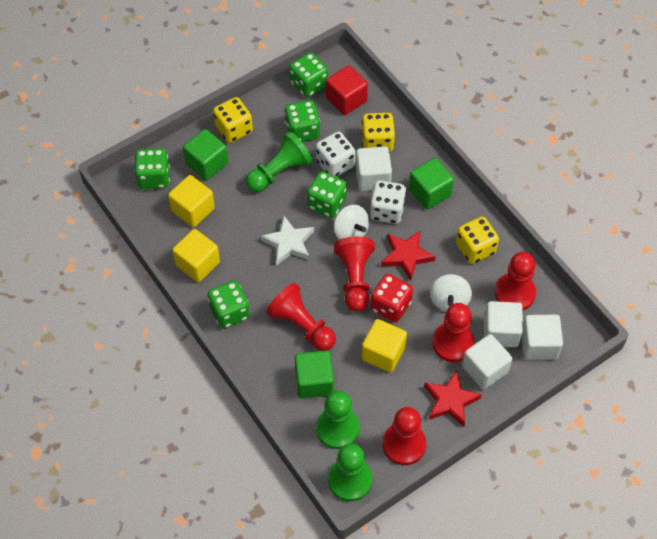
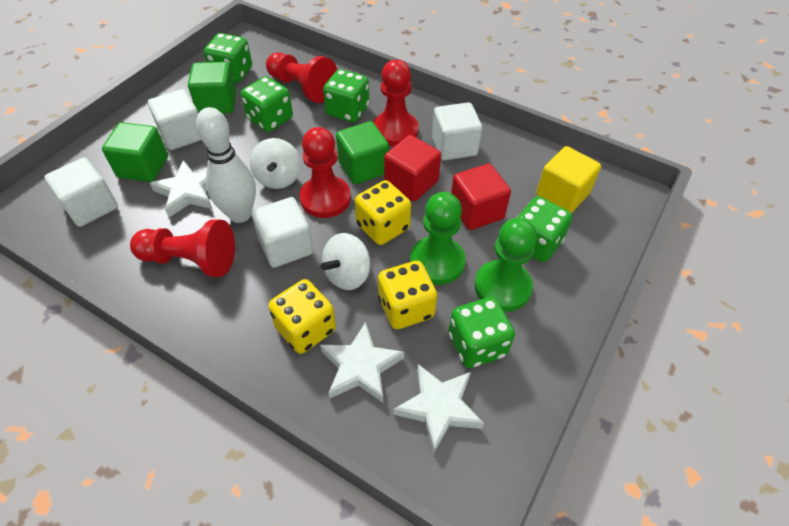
green pawn: 3 -> 2
red cube: 1 -> 2
red dice: 1 -> 0
red pawn: 5 -> 4
red star: 2 -> 0
white bowling pin: 0 -> 1
white dice: 2 -> 0
white star: 1 -> 3
yellow cube: 3 -> 1

